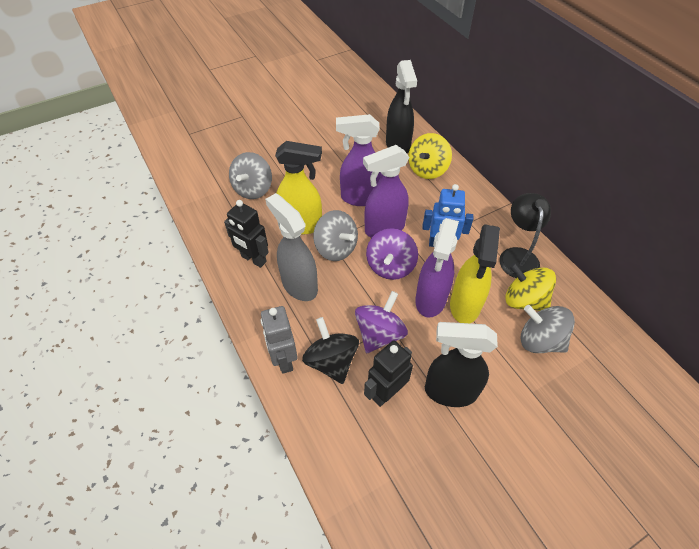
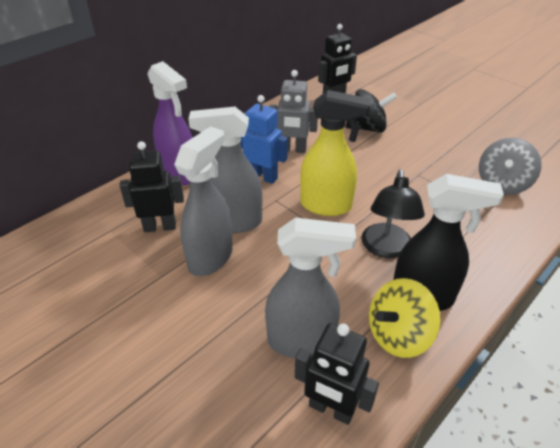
black robot: 2 -> 3
black spray bottle: 2 -> 1
grey spinning top: 3 -> 1
grey spray bottle: 1 -> 3
purple spinning top: 2 -> 0
purple spray bottle: 3 -> 1
yellow spinning top: 2 -> 1
yellow spray bottle: 2 -> 1

